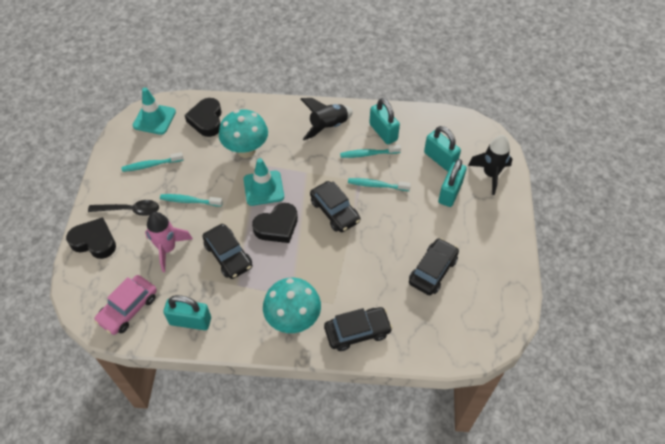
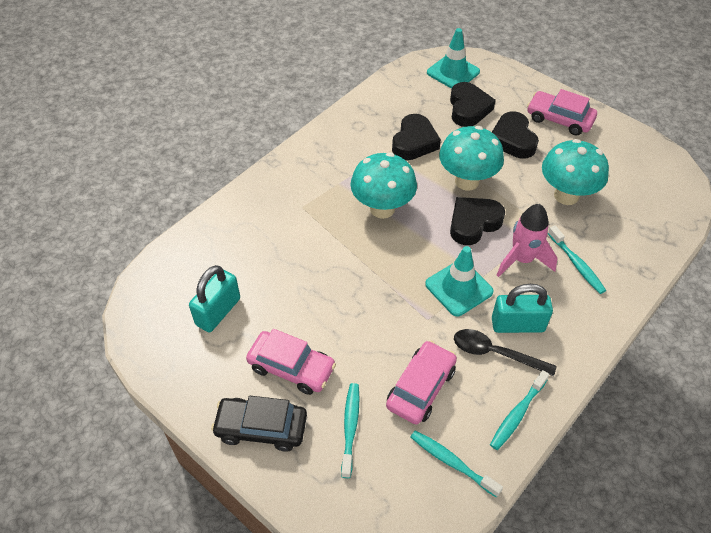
black car: 4 -> 1
black heart: 3 -> 4
black rocket: 2 -> 0
pink car: 1 -> 3
turquoise mushroom: 2 -> 3
turquoise padlock: 4 -> 2

